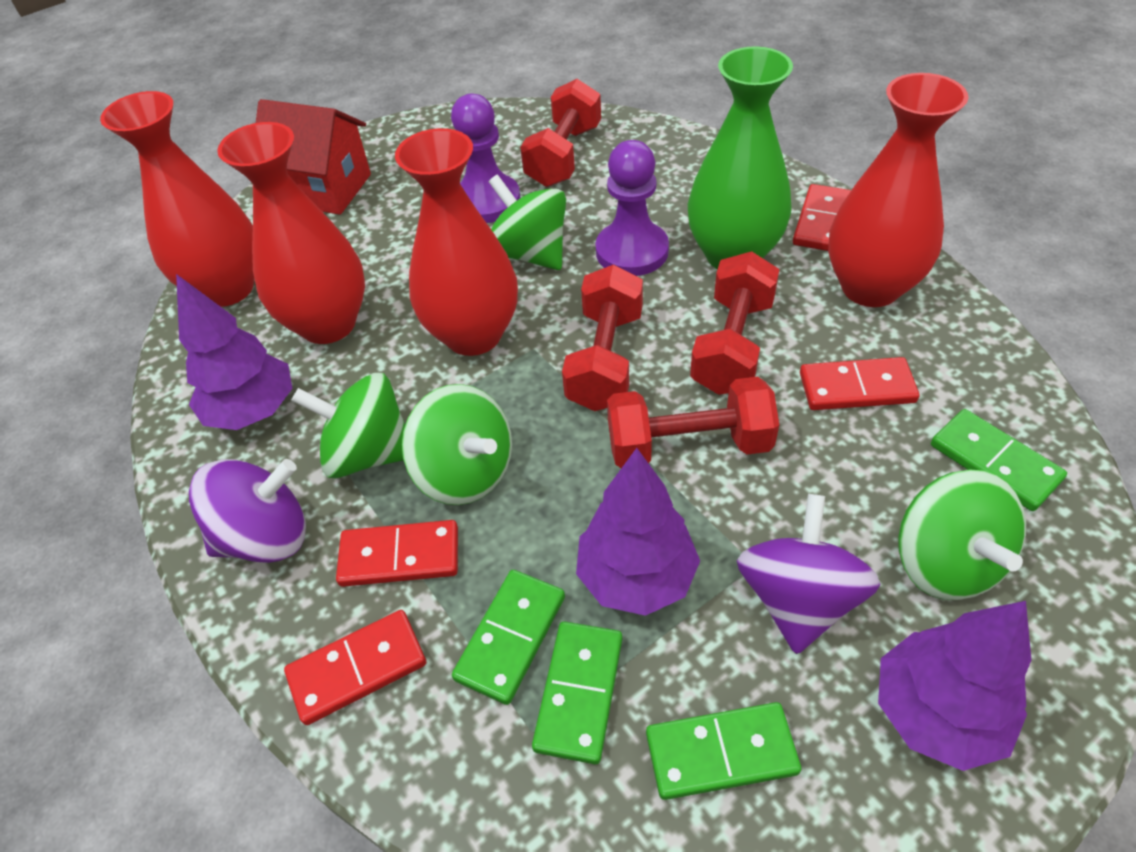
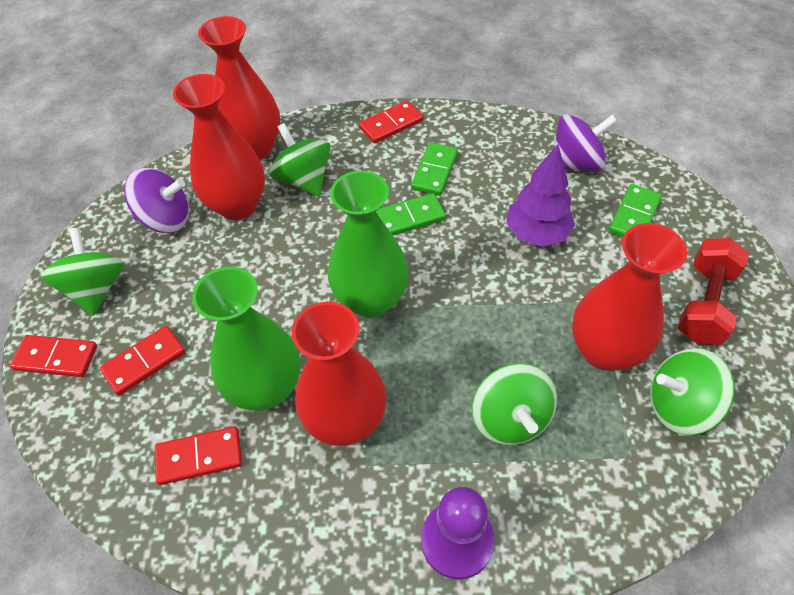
green domino: 4 -> 3
green vase: 1 -> 2
purple pawn: 2 -> 1
purple tree: 3 -> 1
red dumbbell: 4 -> 1
red house: 1 -> 0

